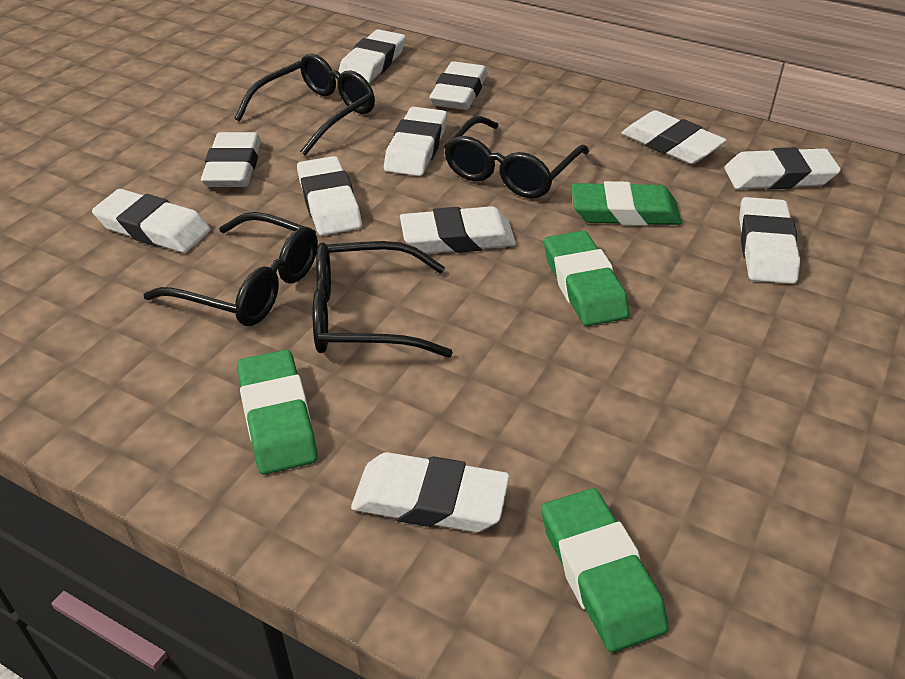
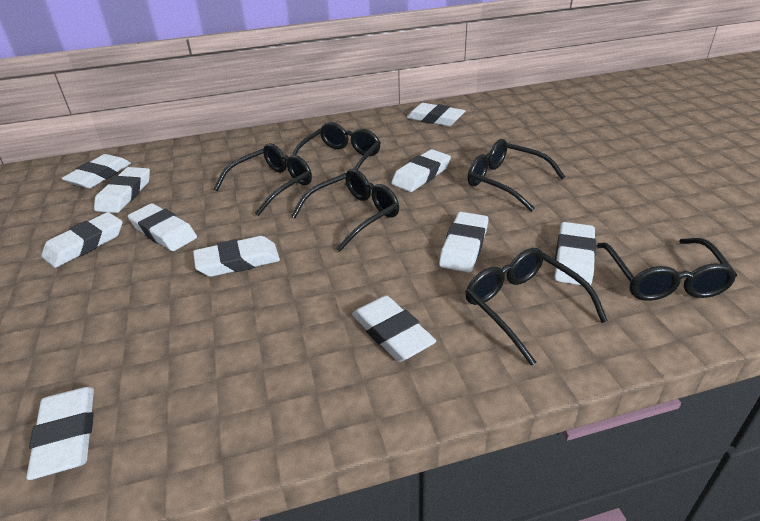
black glasses: 4 -> 6
green eraser: 4 -> 0

